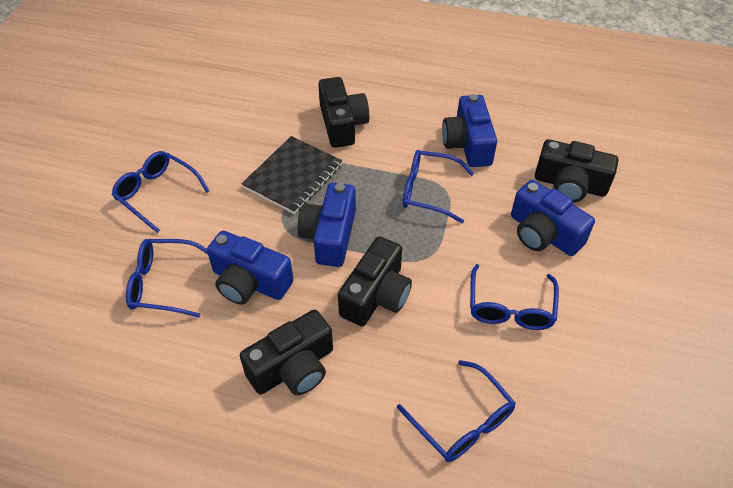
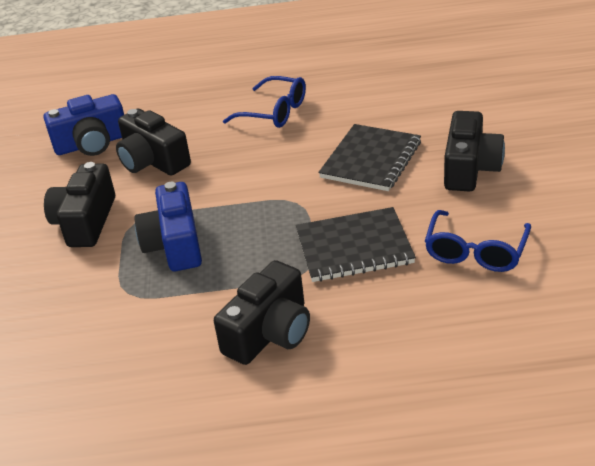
black notebook: 1 -> 2
blue camera: 4 -> 2
blue glasses: 5 -> 2

